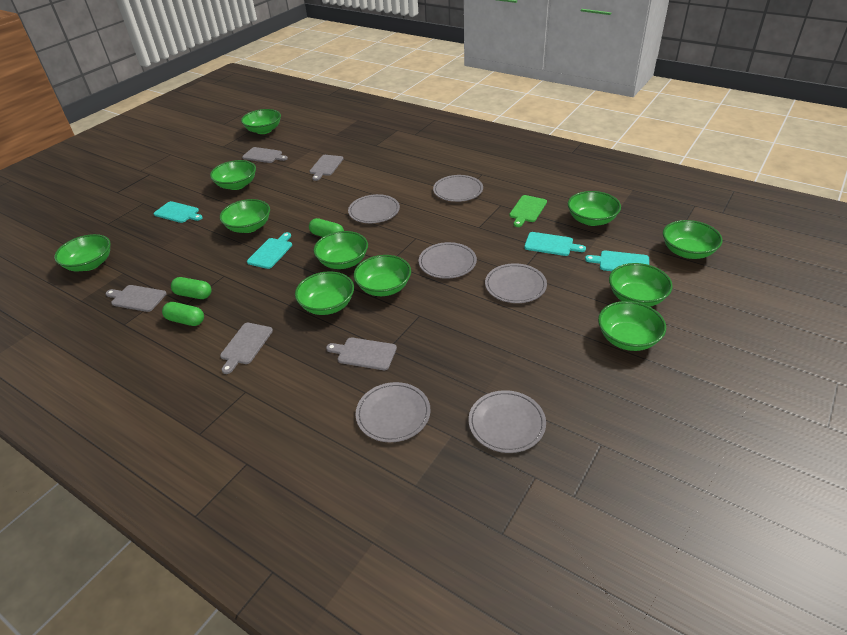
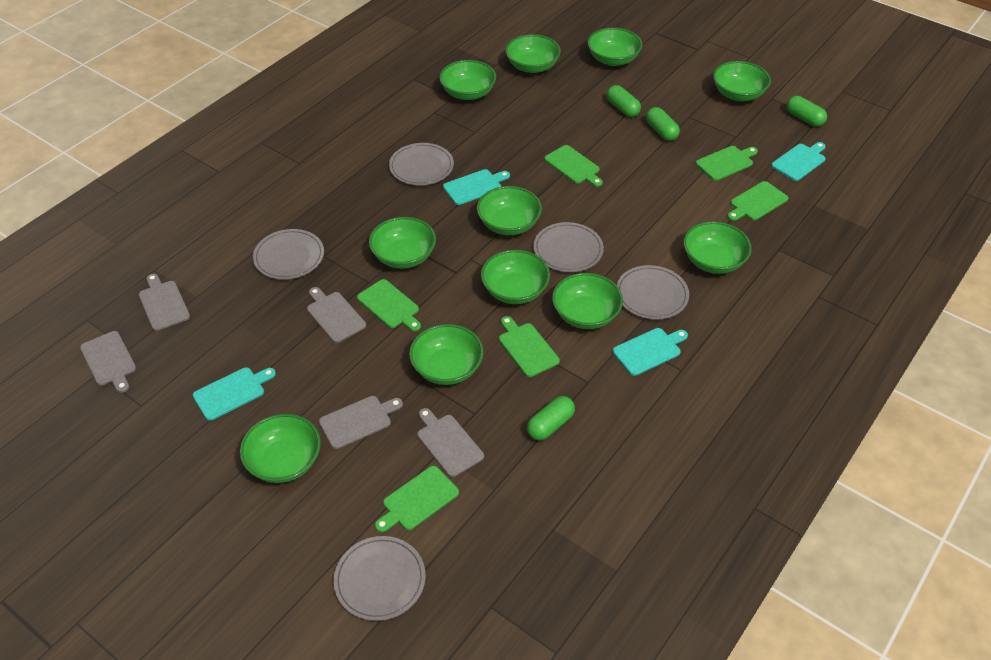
green capsule: 3 -> 4
green cutting board: 1 -> 6
grey plate: 6 -> 5

